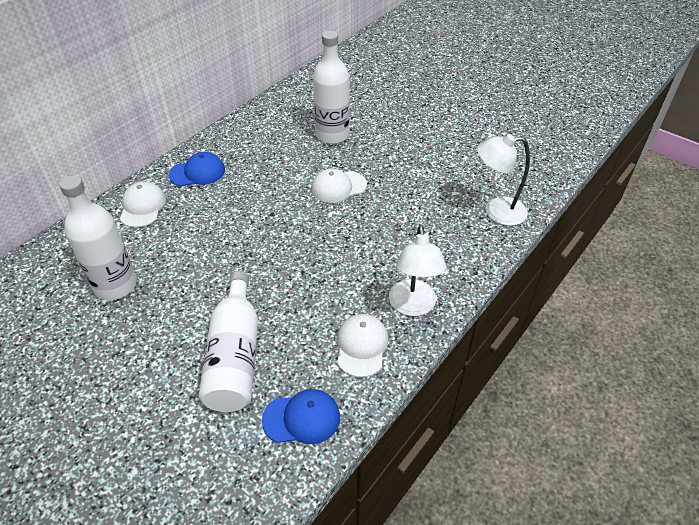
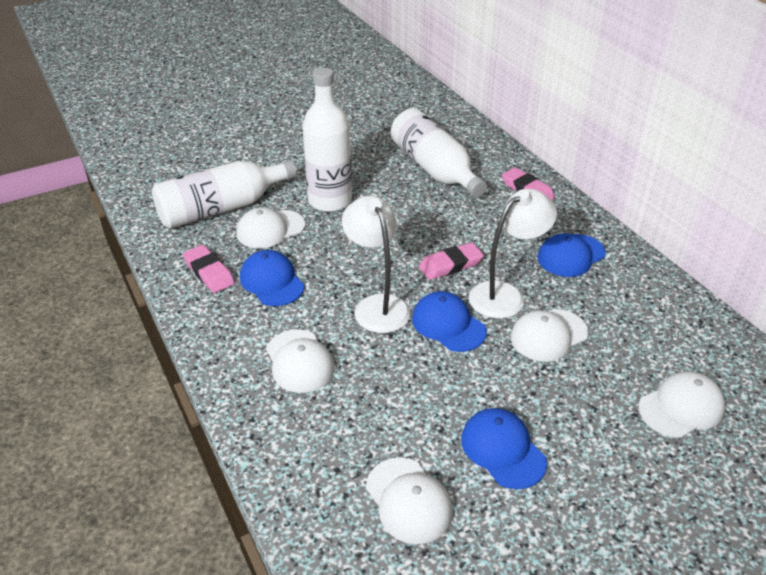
blue cap: 2 -> 4
pink eraser: 0 -> 3
white cap: 3 -> 5

